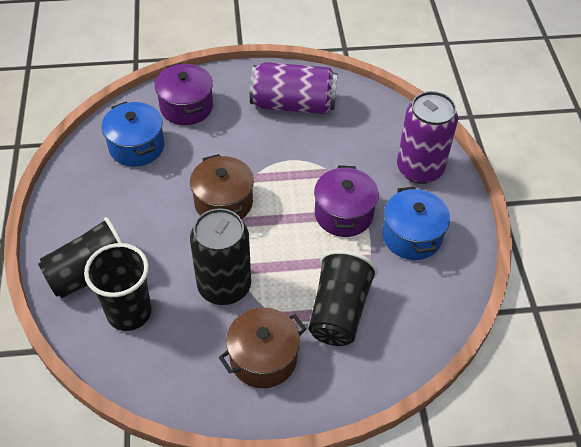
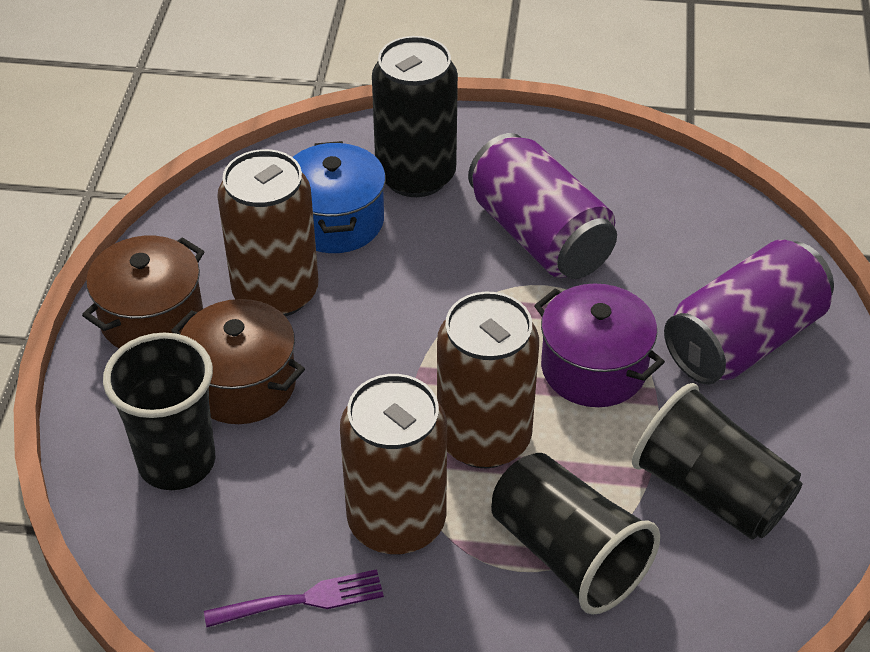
blue pot: 2 -> 1
brown can: 0 -> 3
purple fork: 0 -> 1
purple pot: 2 -> 1

